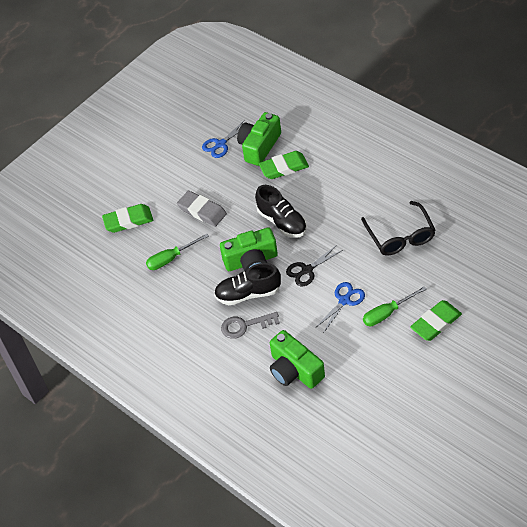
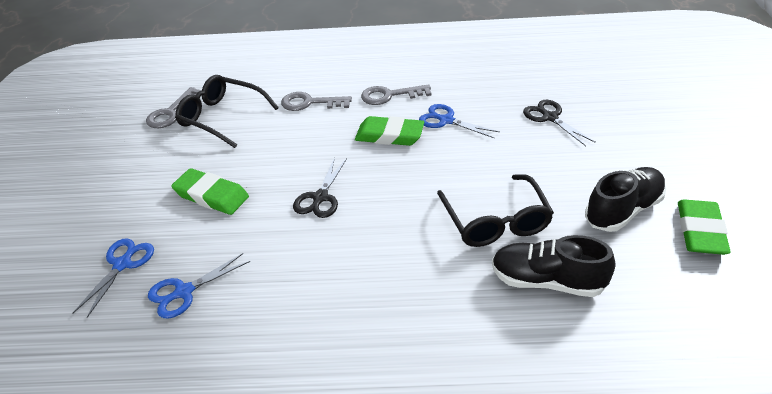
black glasses: 1 -> 2
black scissors: 1 -> 2
blue scissors: 2 -> 3
green camera: 3 -> 0
green screwdriver: 2 -> 0
grey eraser: 1 -> 0
grey key: 1 -> 3

